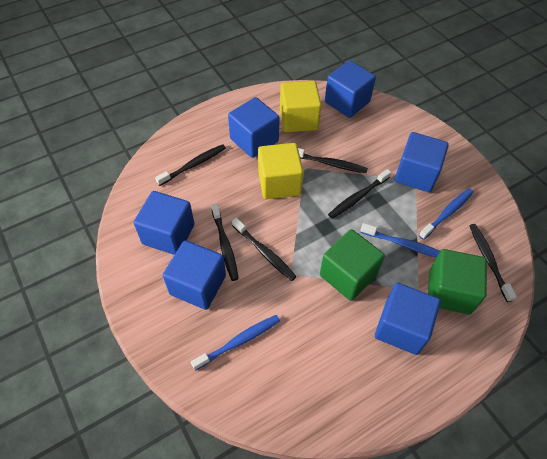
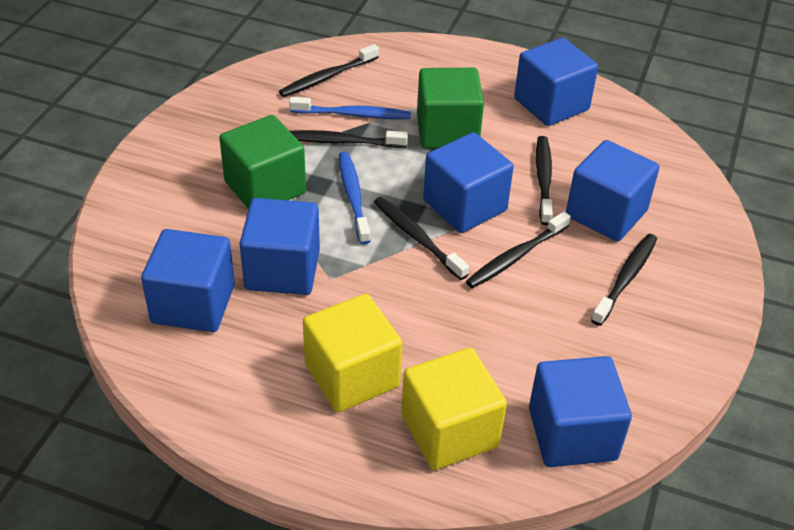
blue toothbrush: 3 -> 2

